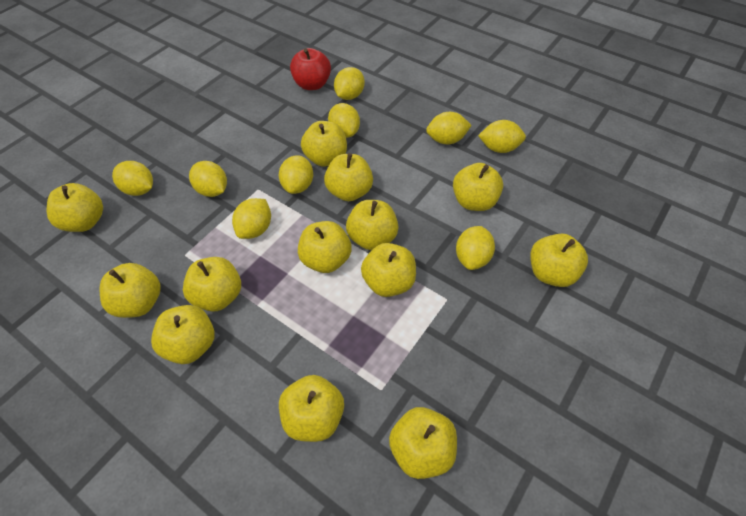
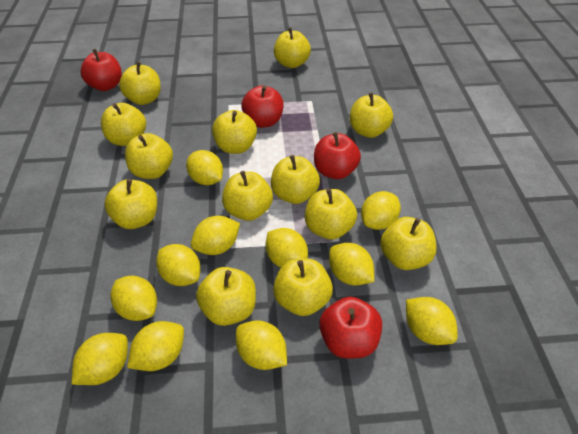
red apple: 1 -> 4
yellow lemon: 9 -> 11

